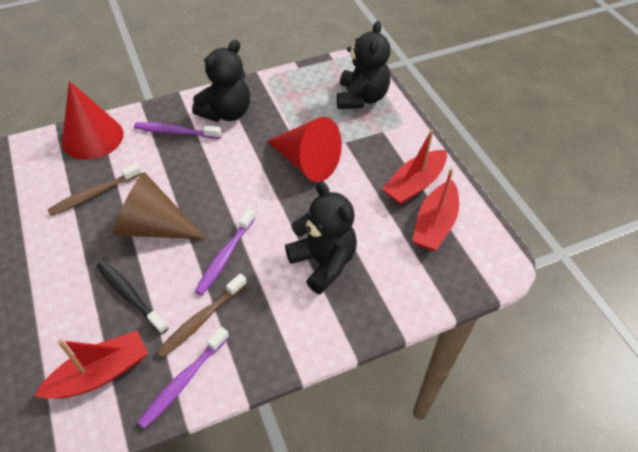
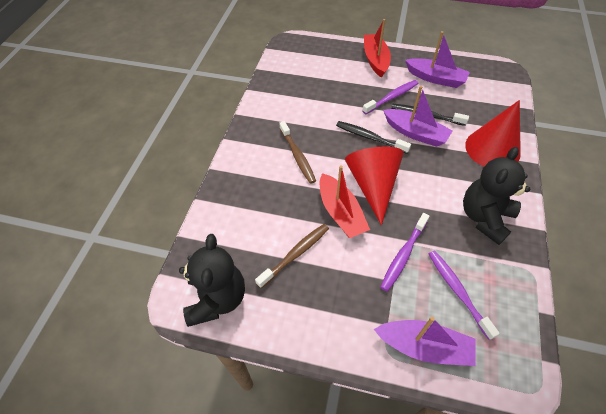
black teddy bear: 3 -> 2
black toothbrush: 1 -> 2
brown cone: 1 -> 0
purple boat: 0 -> 3
red boat: 3 -> 2

